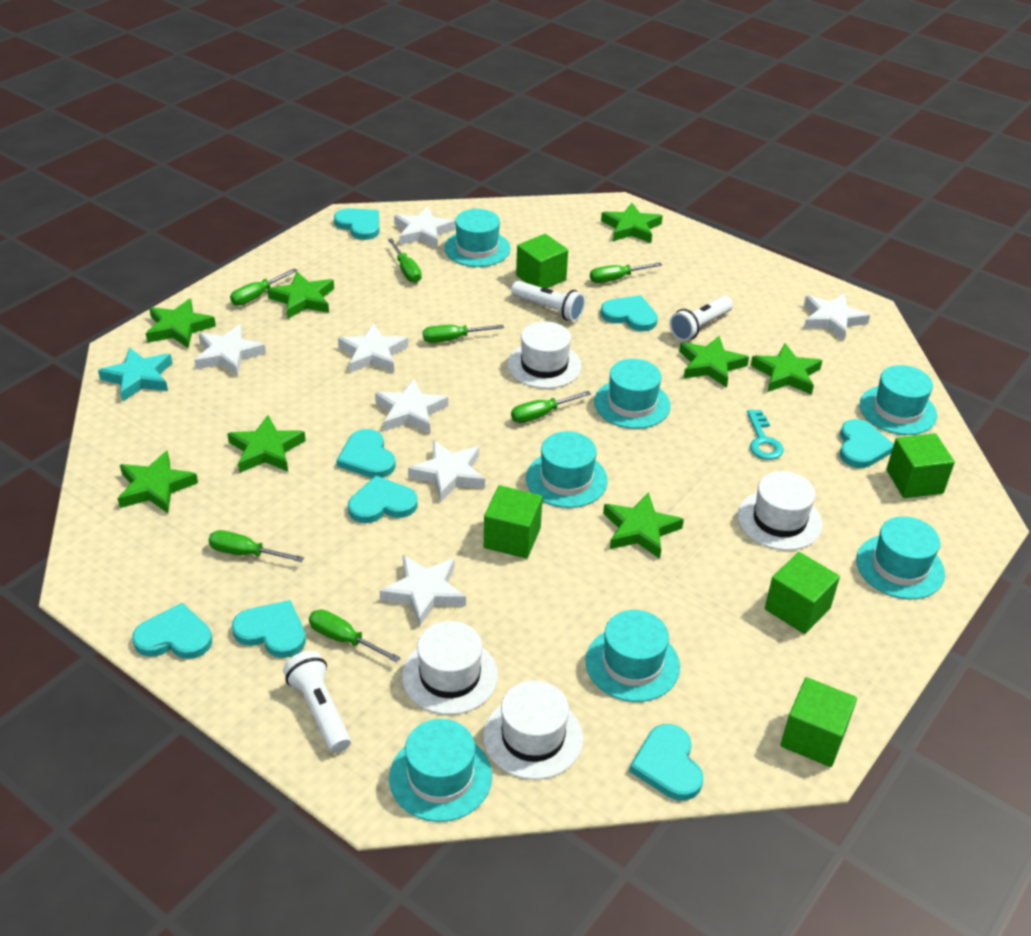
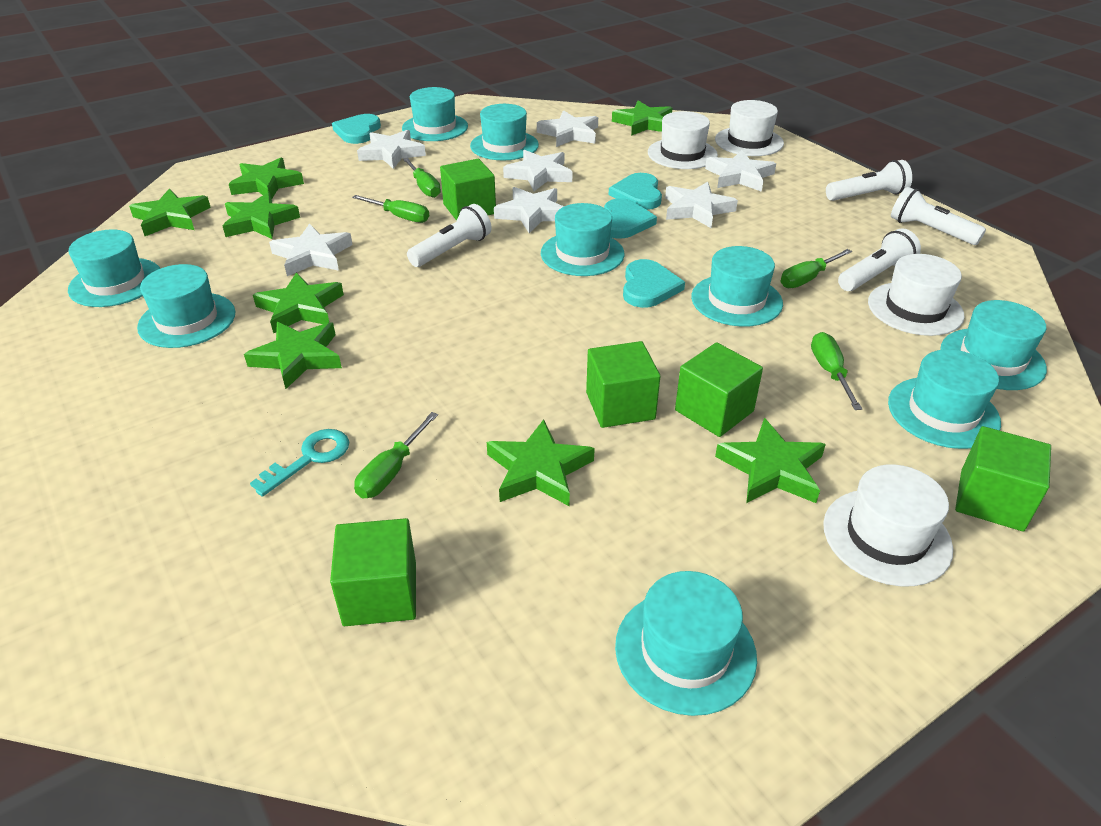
green screwdriver: 7 -> 5
turquoise hat: 7 -> 9
turquoise heart: 8 -> 4
turquoise star: 1 -> 0
white flashlight: 3 -> 4

